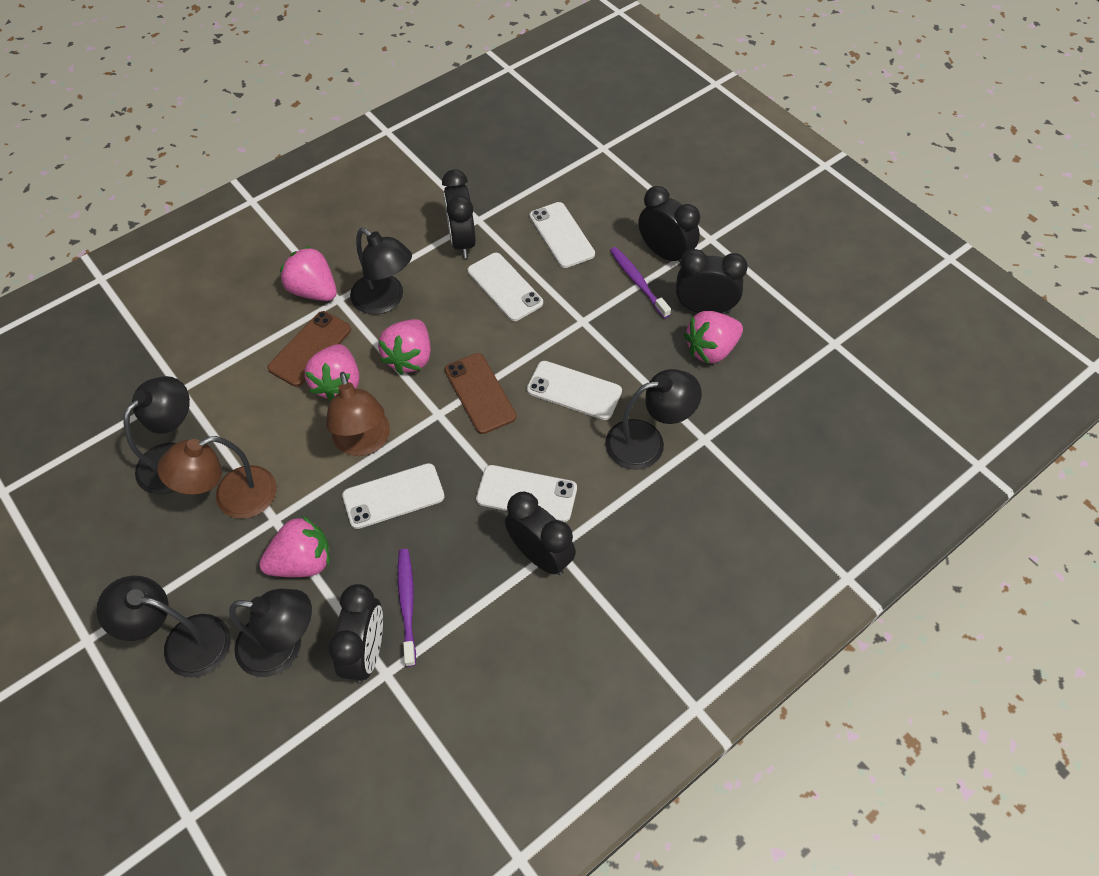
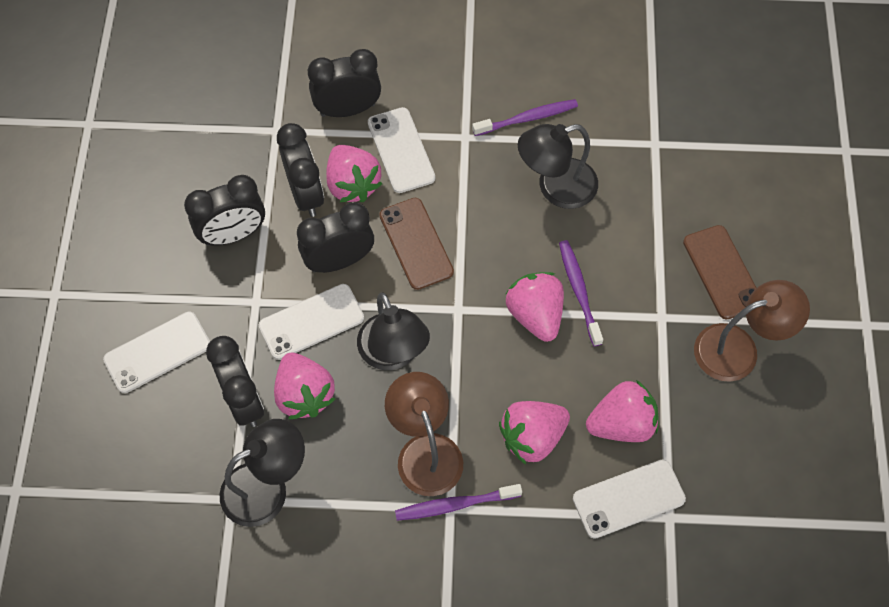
black lamp: 5 -> 3
purple toothbrush: 2 -> 3
white phone: 5 -> 4

